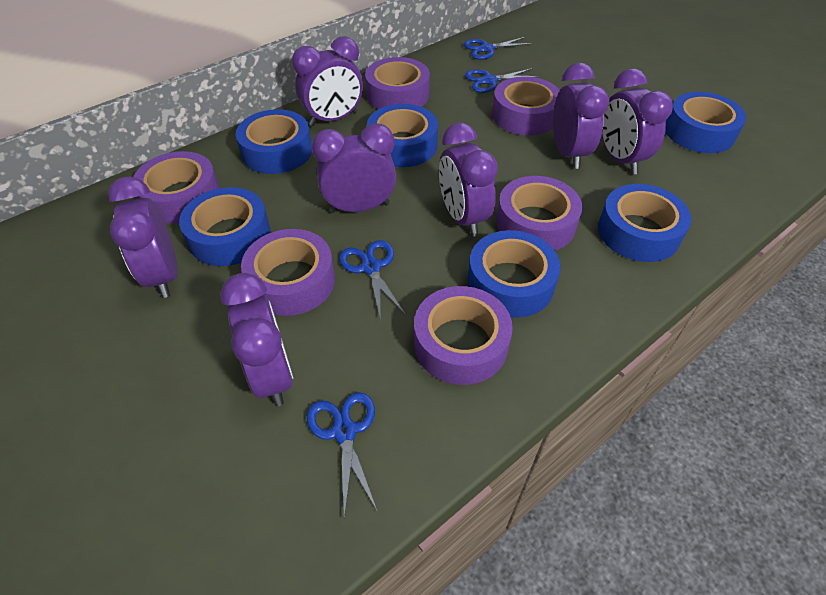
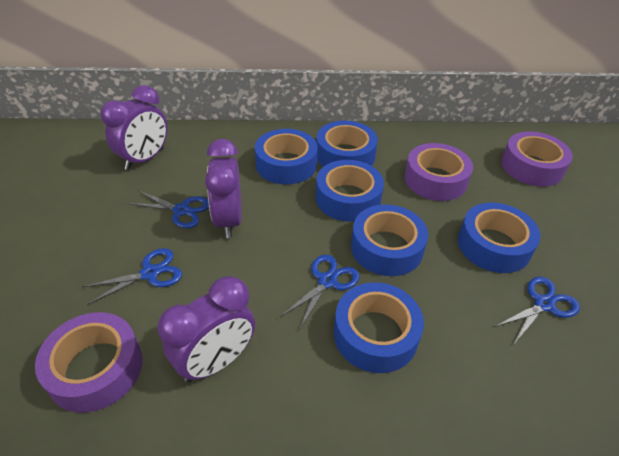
purple clock: 7 -> 3
purple tape: 6 -> 3

